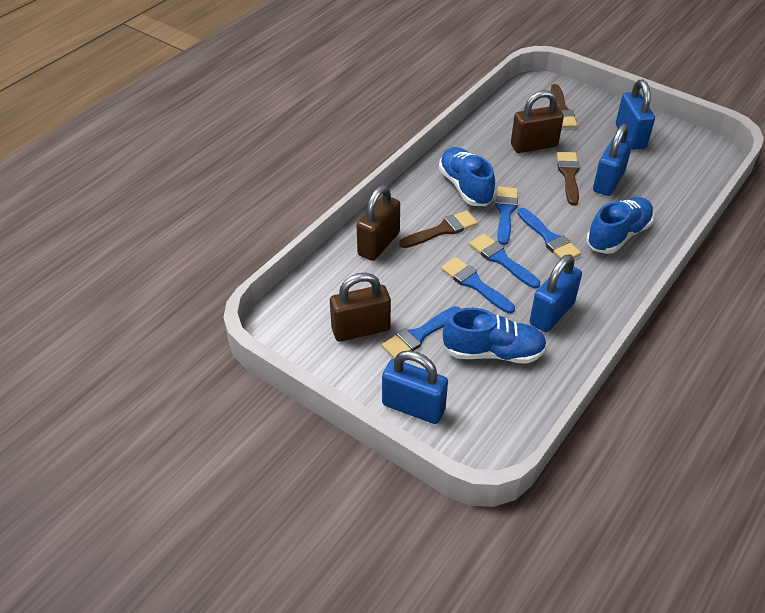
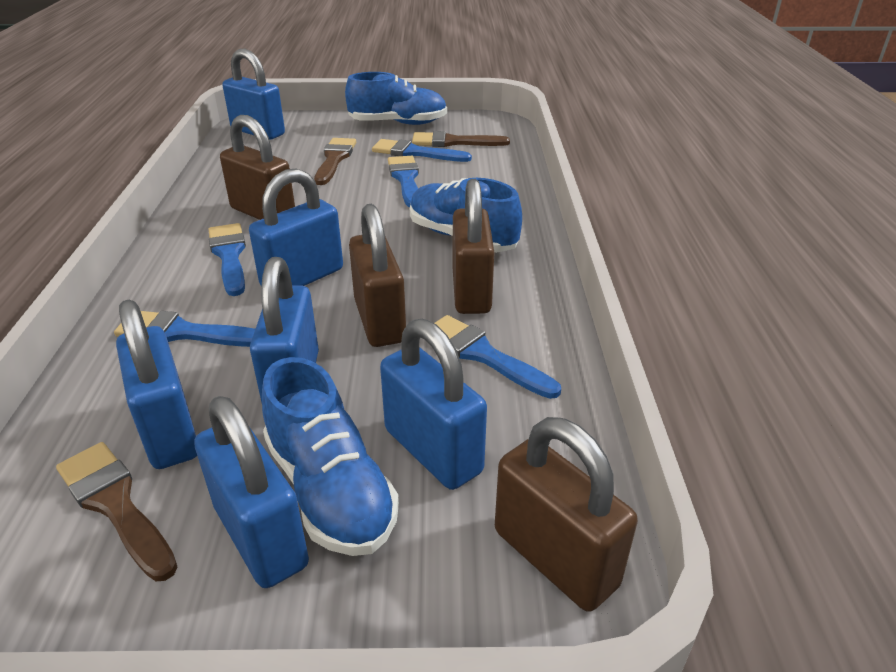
blue padlock: 4 -> 6
brown padlock: 3 -> 4

